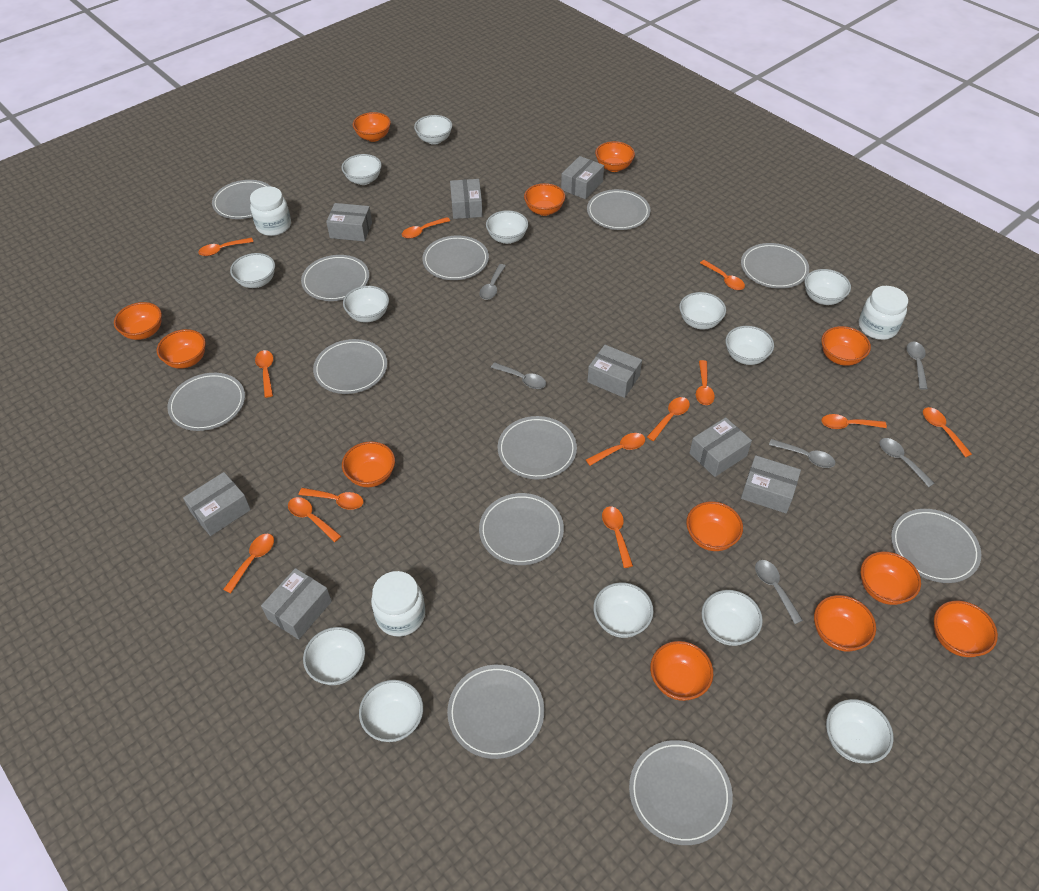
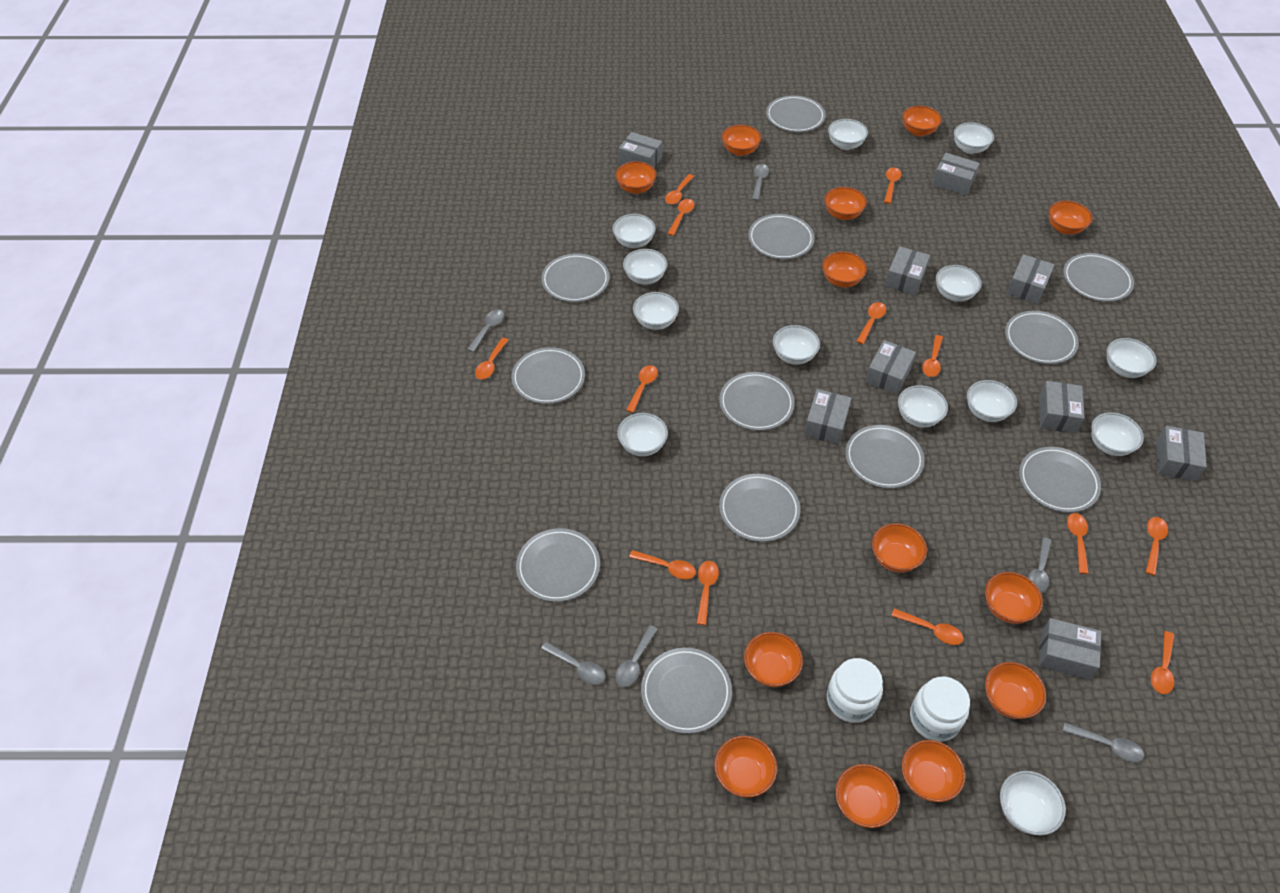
grey box: 8 -> 9
orange bowl: 12 -> 13
white jar: 3 -> 2

